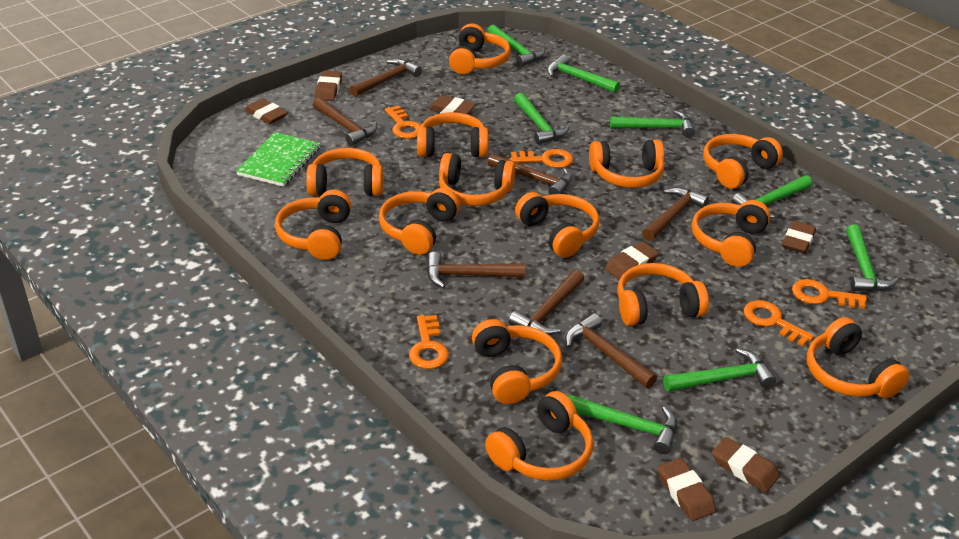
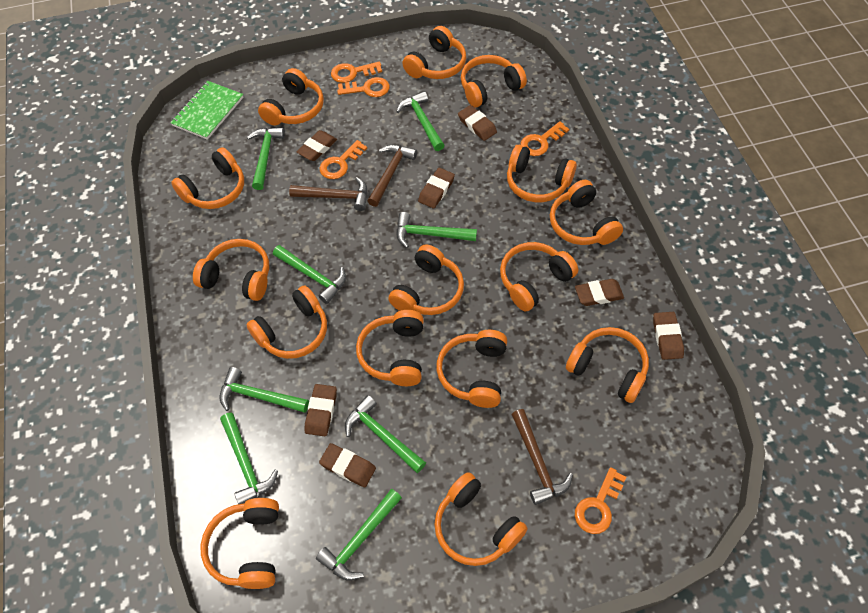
brown hammer: 7 -> 3
orange headphones: 14 -> 15

